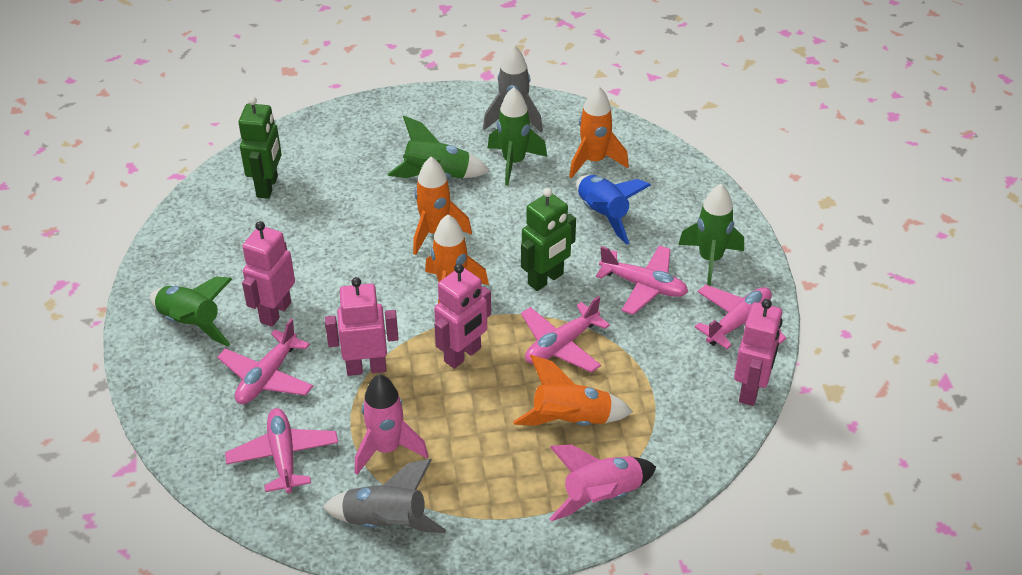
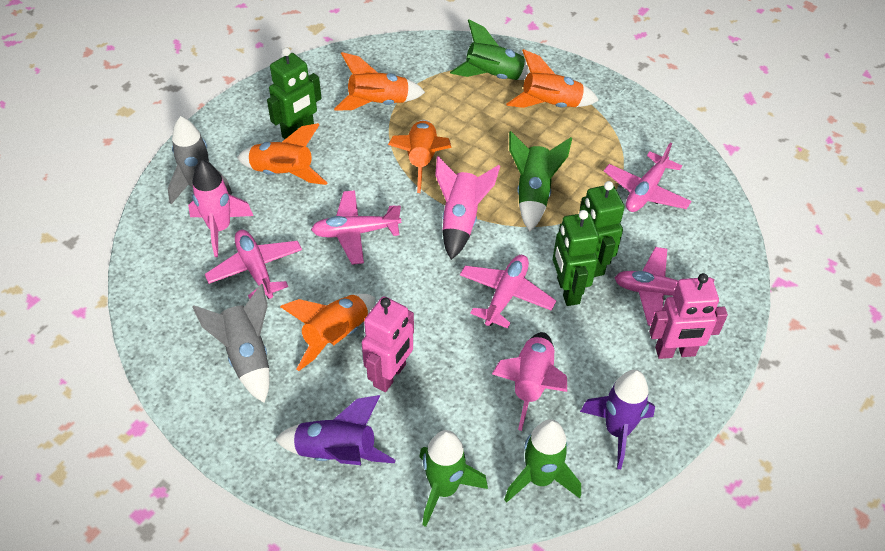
blue rocket: 1 -> 0
green robot: 2 -> 3
orange rocket: 4 -> 5
pink robot: 4 -> 2
pink rocket: 2 -> 3
purple rocket: 0 -> 2

